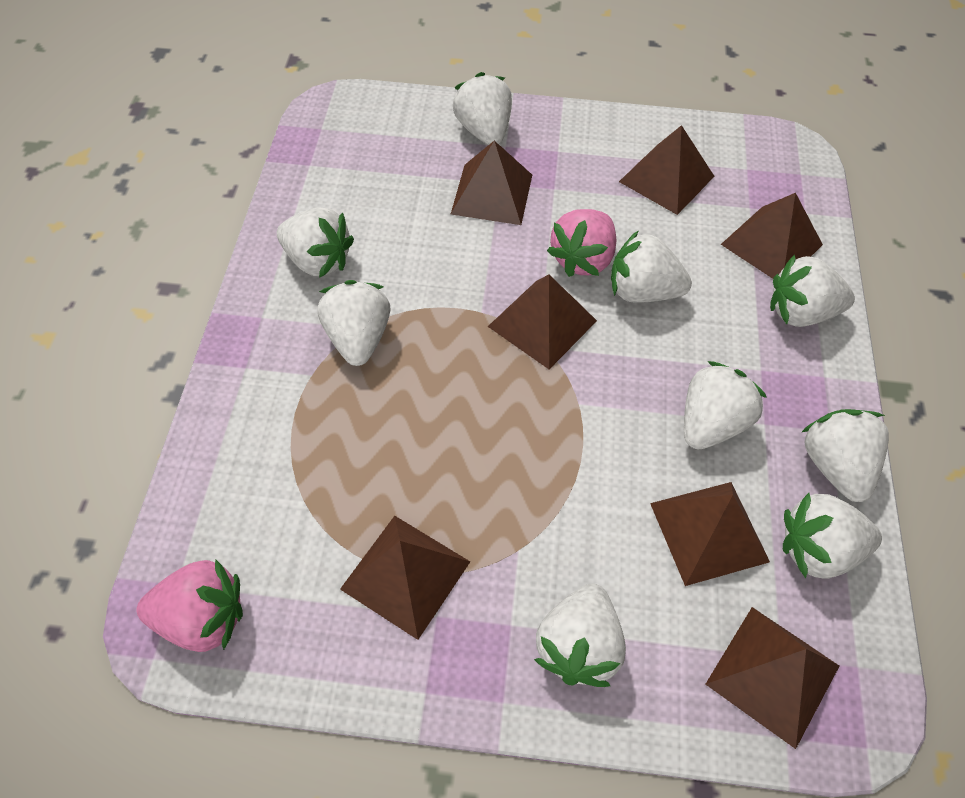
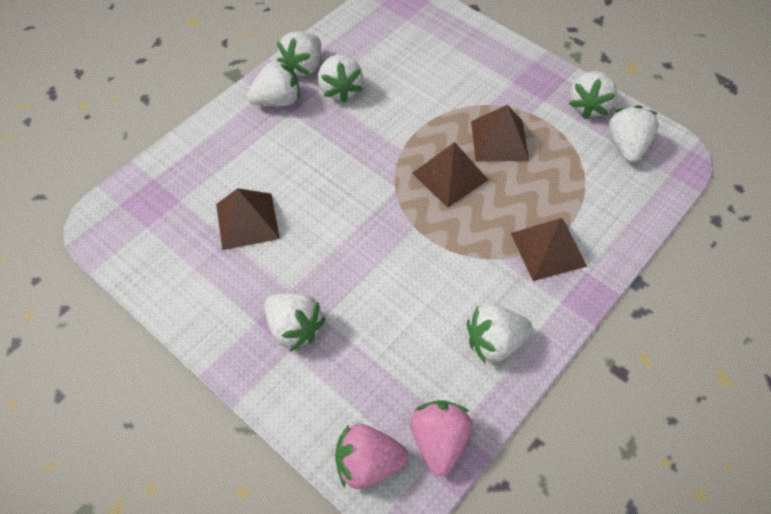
brown pyramid: 7 -> 4
white strawberry: 9 -> 7

